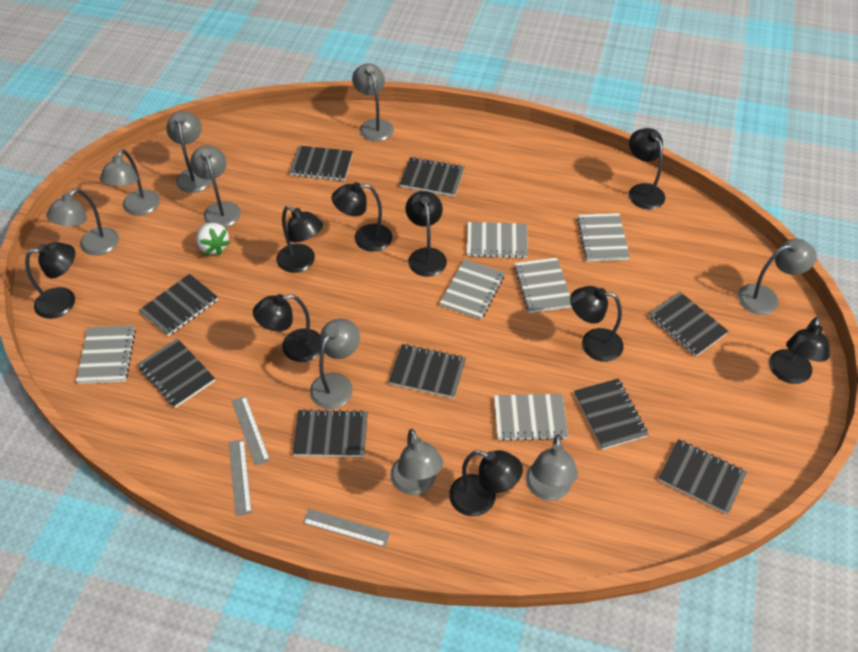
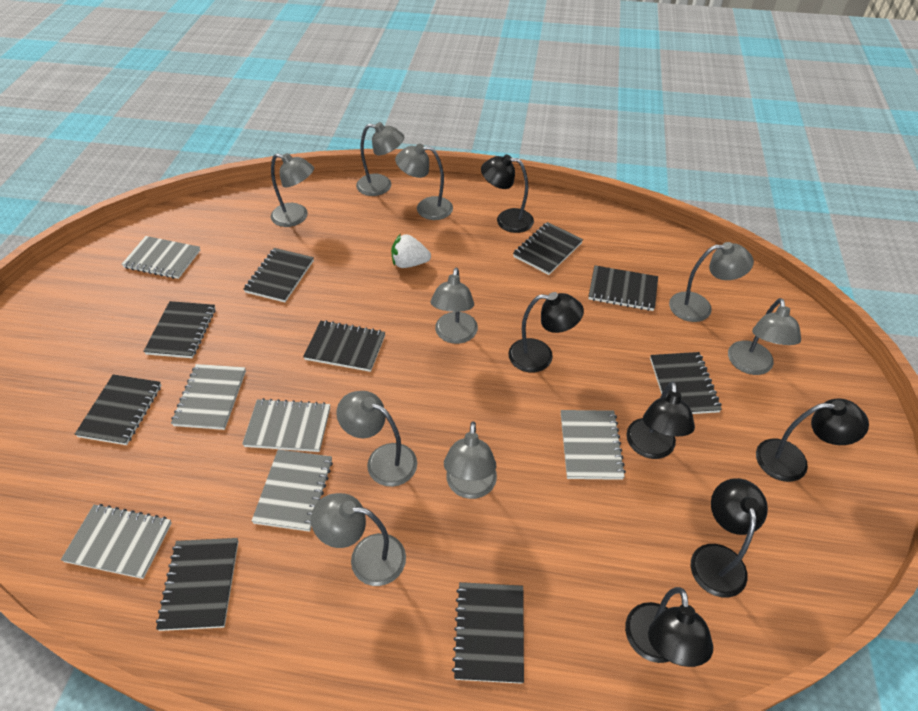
black lamp: 9 -> 6
grey ruler: 3 -> 0

